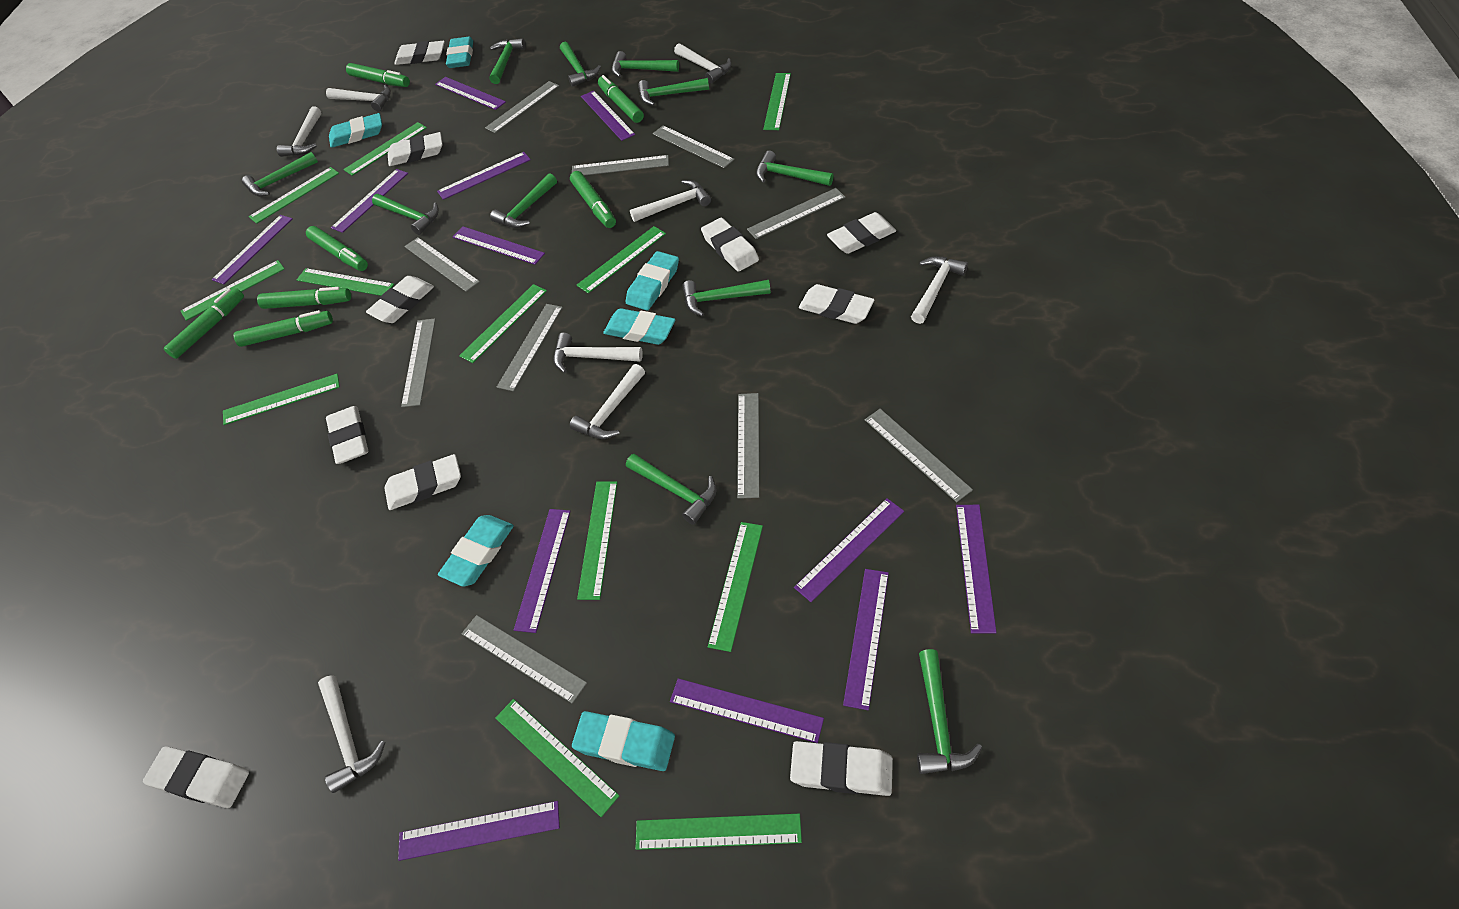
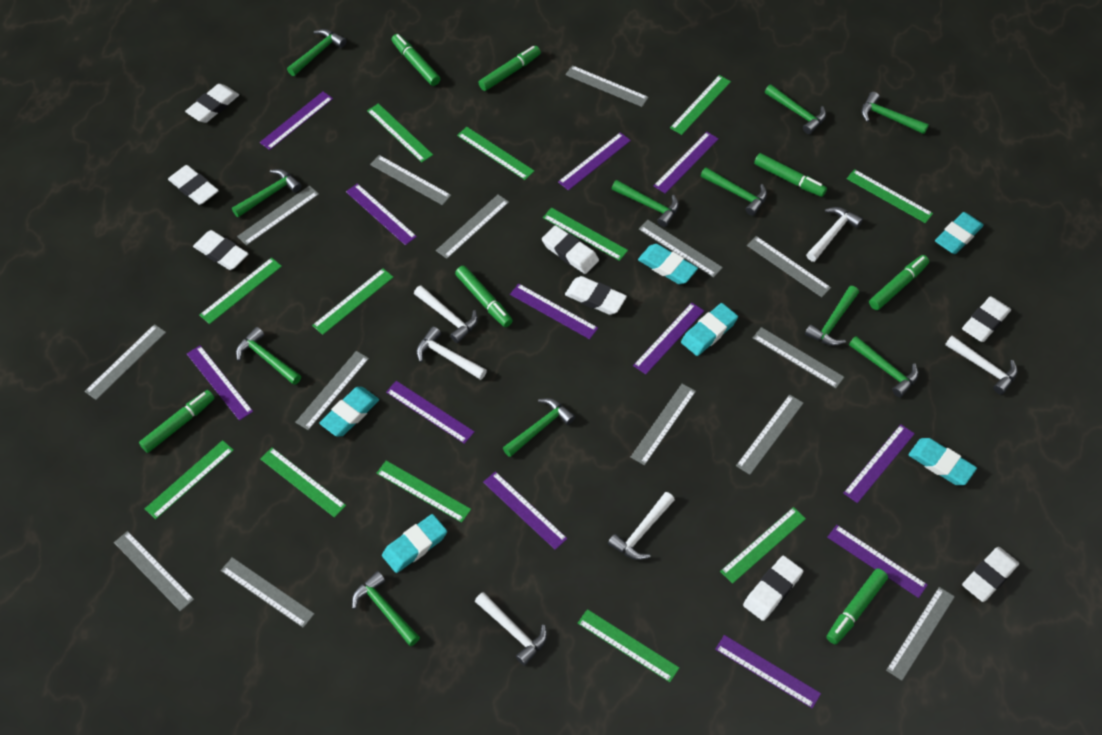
grey ruler: 10 -> 14
white eraser: 10 -> 8
white hammer: 8 -> 6

